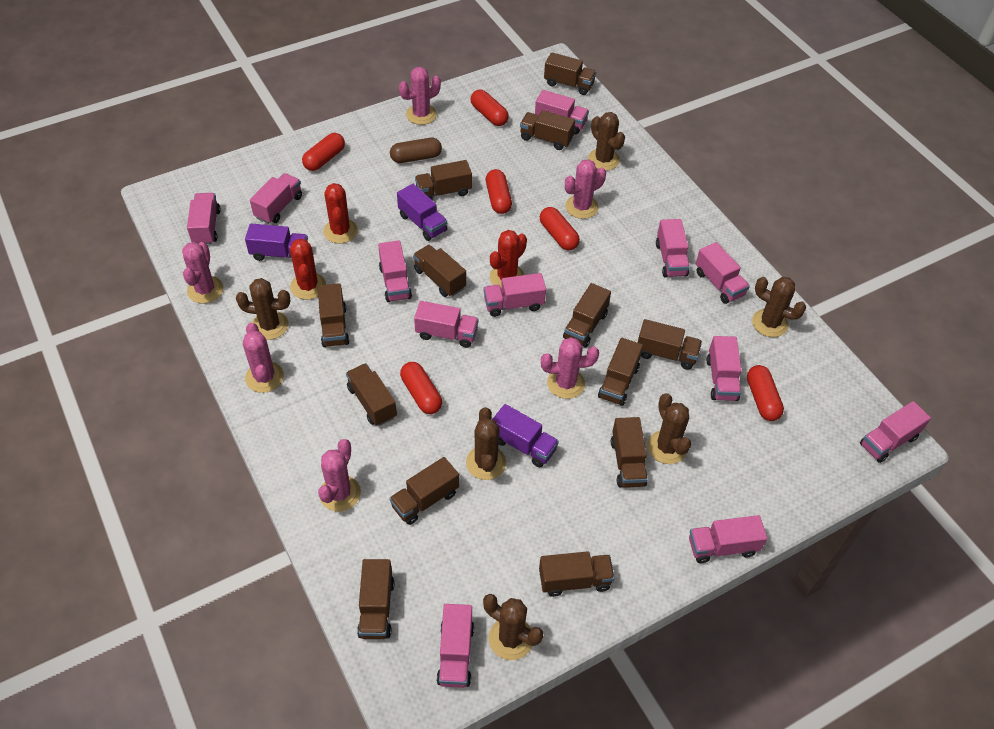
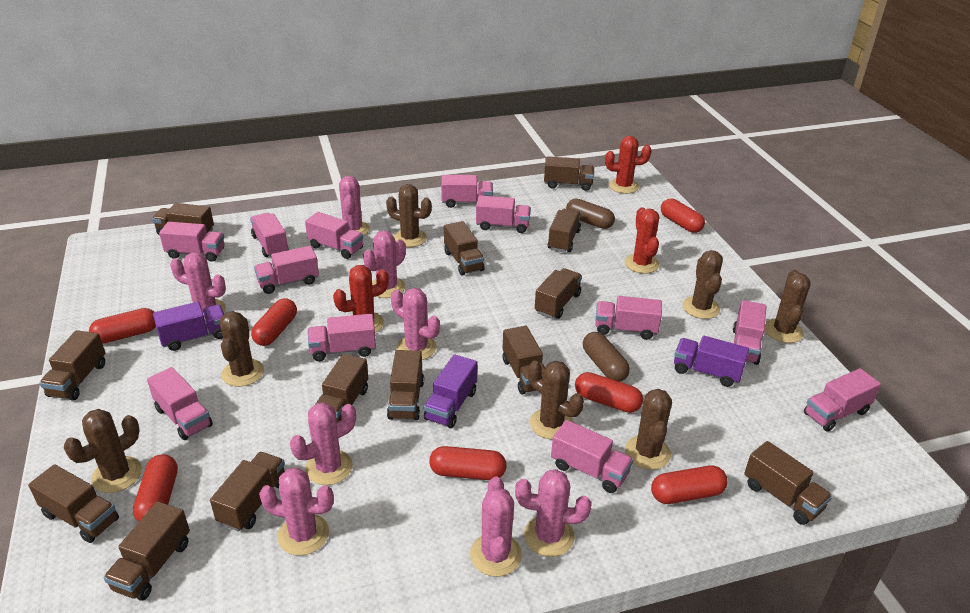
brown cactus: 6 -> 7
brown capsule: 1 -> 2
pink cactus: 6 -> 8
red capsule: 6 -> 7

